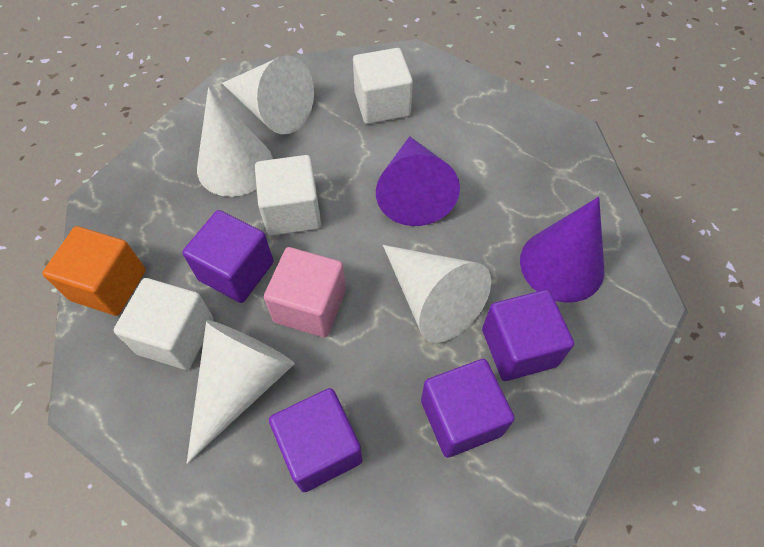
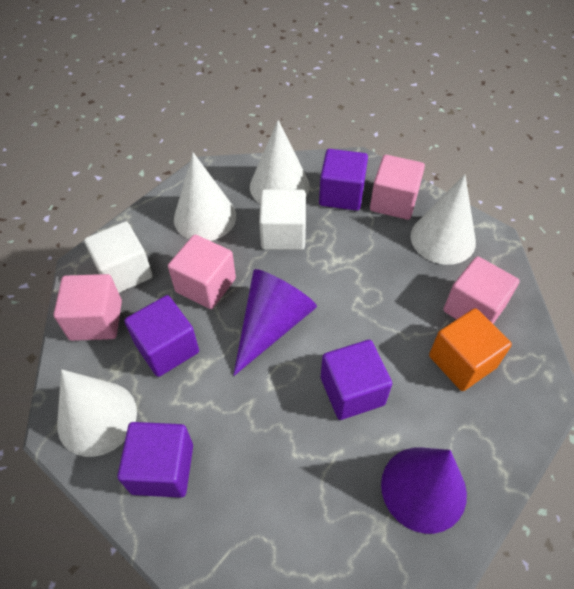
pink cube: 1 -> 4
white cube: 3 -> 2

